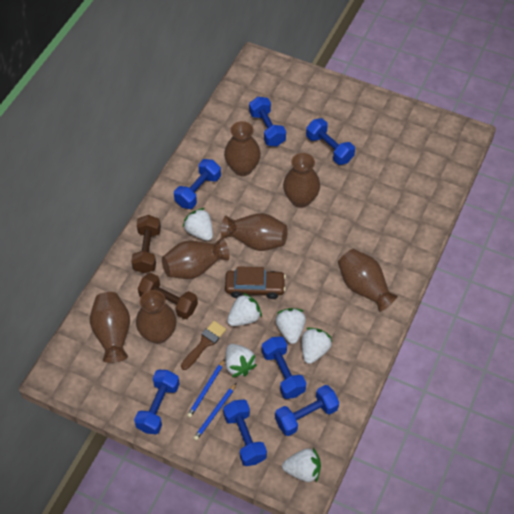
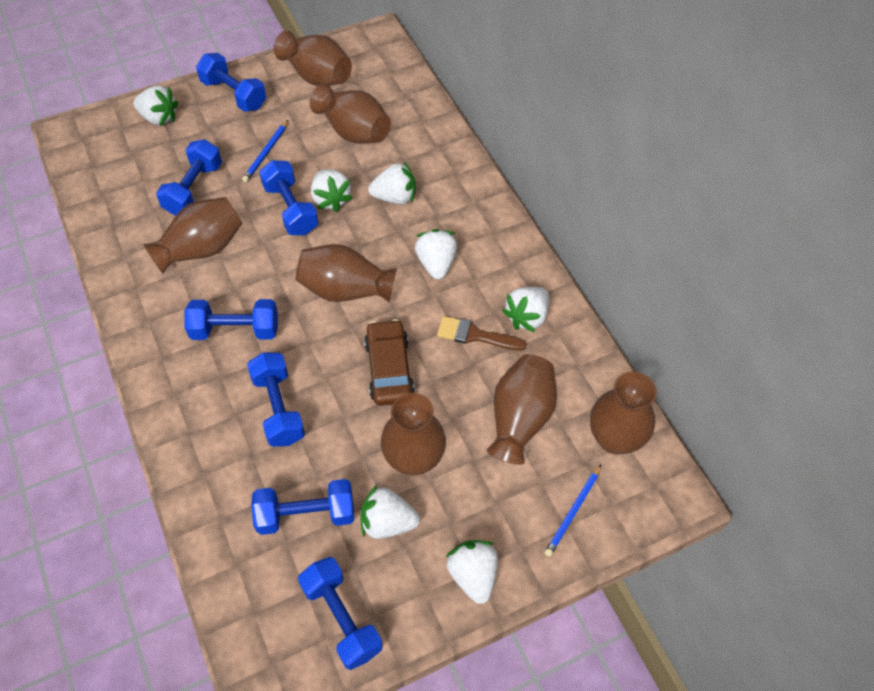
brown dumbbell: 2 -> 0
white strawberry: 6 -> 7

